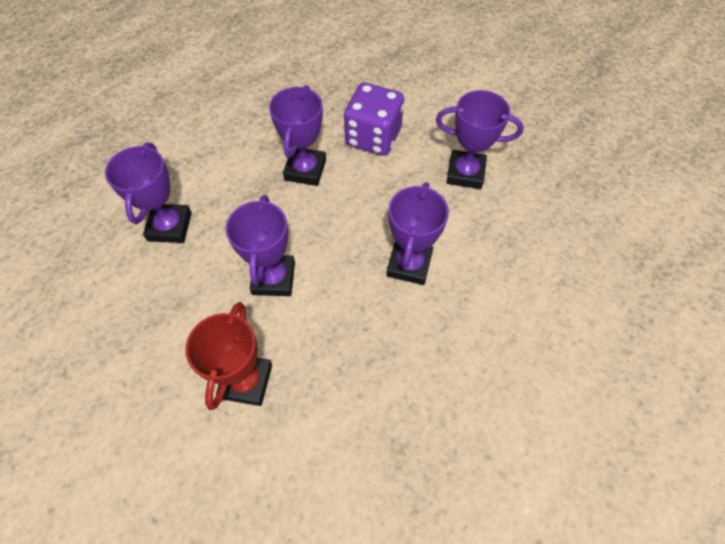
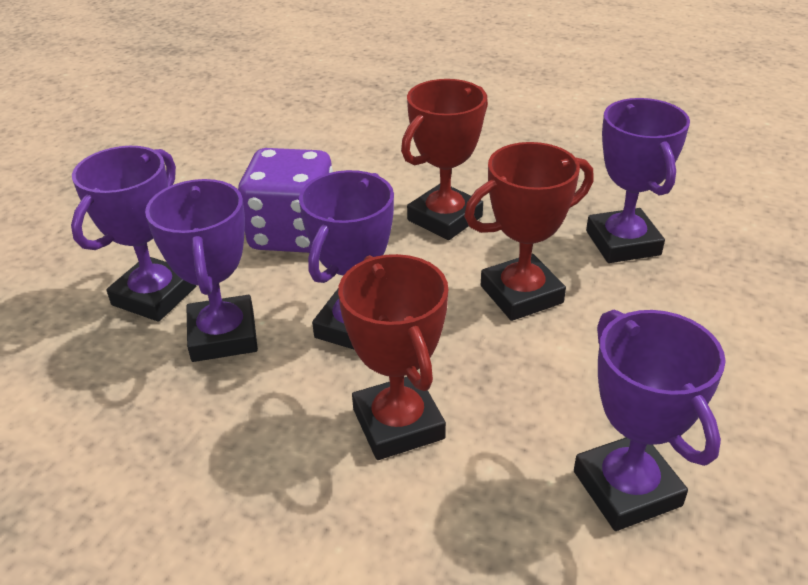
red trophy: 1 -> 3

